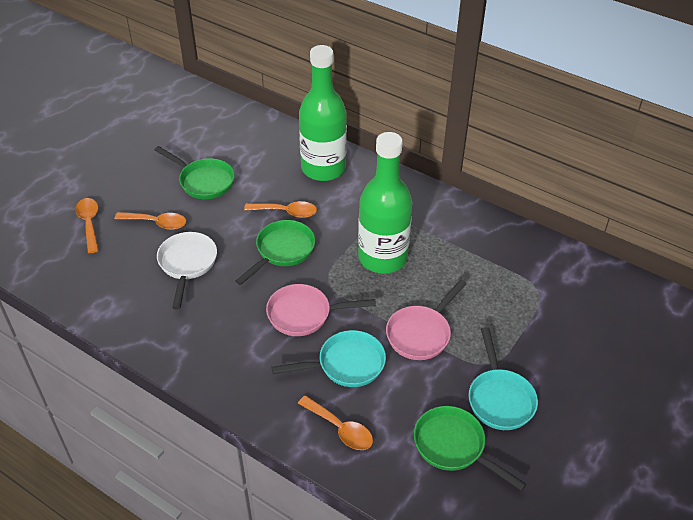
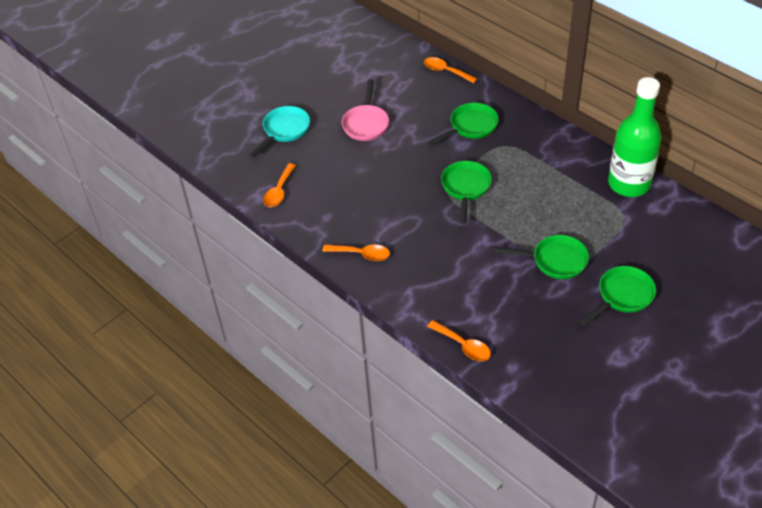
green bottle: 2 -> 1
green pan: 3 -> 4
pink pan: 2 -> 1
turquoise pan: 2 -> 1
white pan: 1 -> 0

